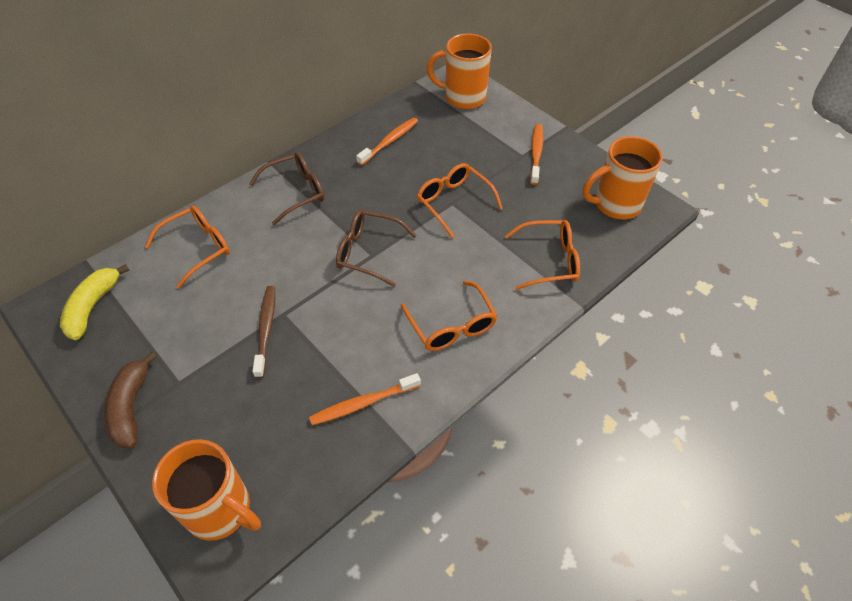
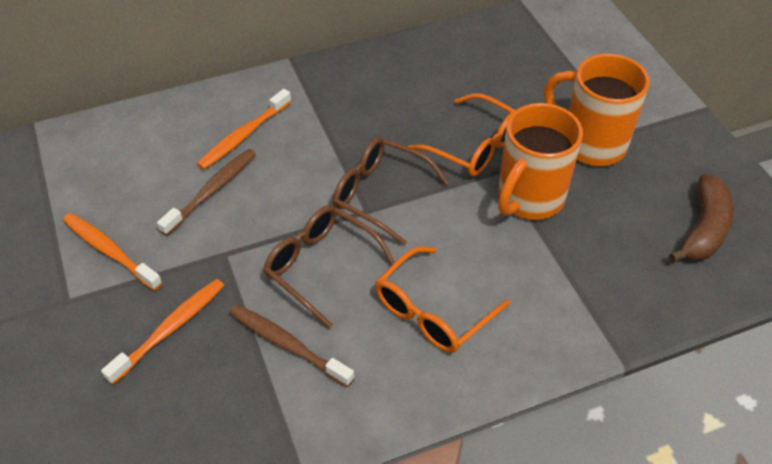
brown toothbrush: 1 -> 2
orange glasses: 4 -> 2
orange mug: 3 -> 2
yellow banana: 1 -> 0

